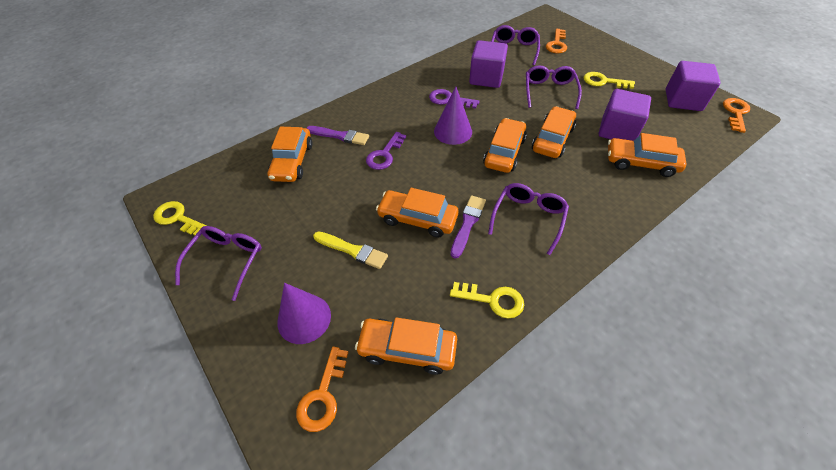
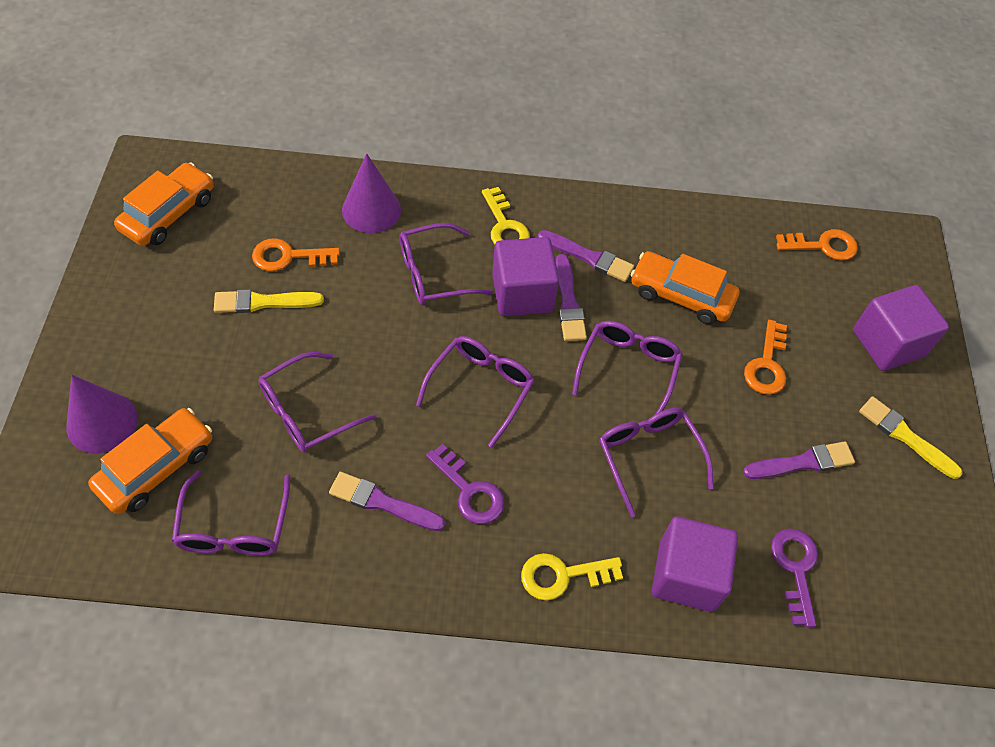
orange car: 6 -> 3
purple brush: 2 -> 4
purple glasses: 4 -> 6
yellow brush: 1 -> 2
yellow key: 3 -> 2

